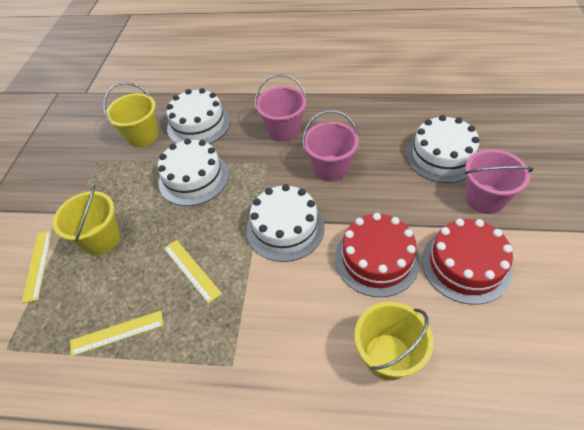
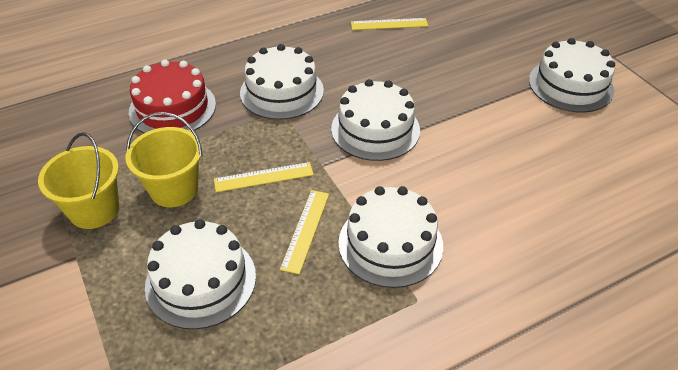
pink bucket: 3 -> 0
red cake: 2 -> 1
white cake: 4 -> 5
yellow bucket: 3 -> 2

